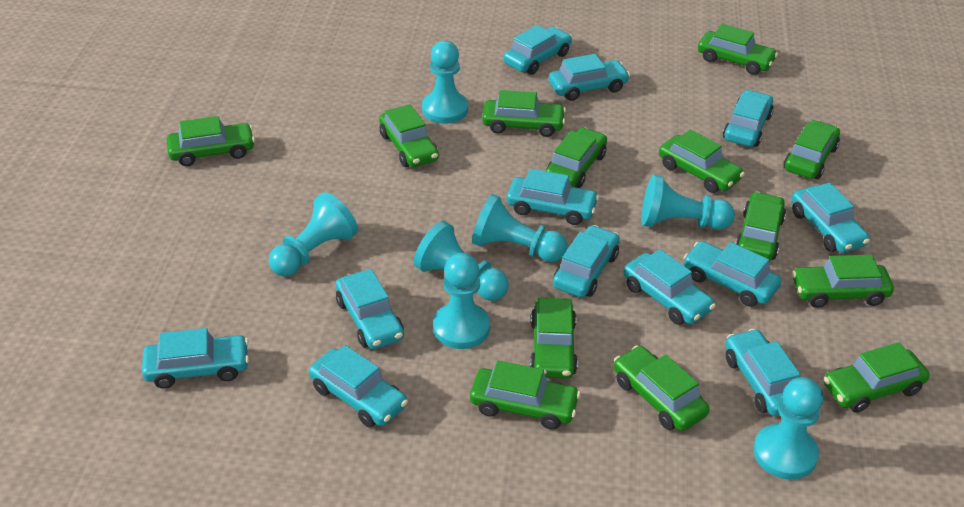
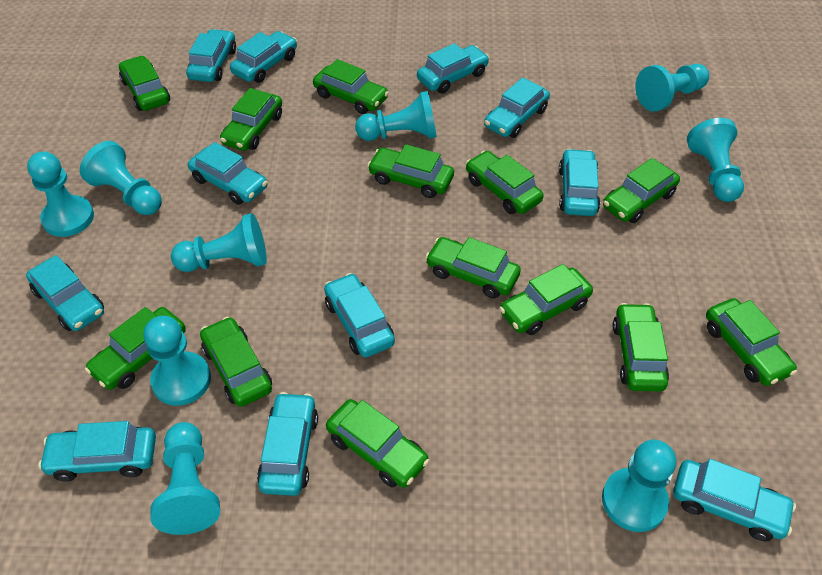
turquoise car: 12 -> 11
turquoise pawn: 7 -> 9

